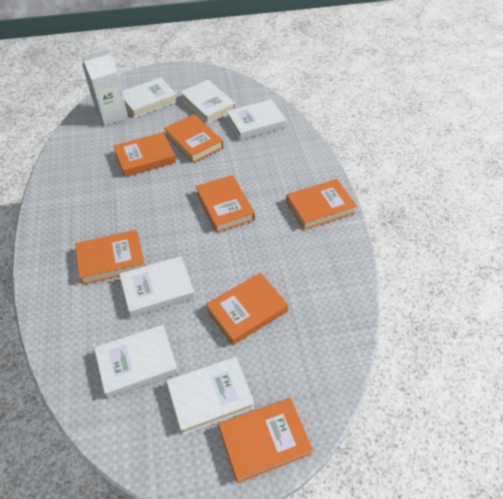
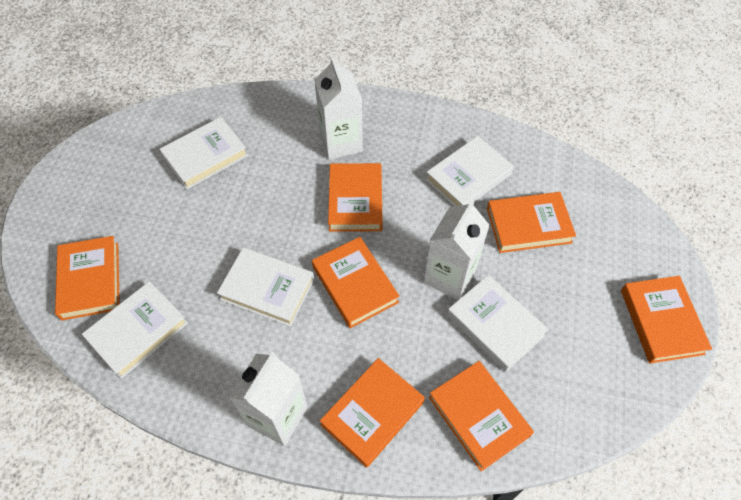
white book: 6 -> 5
white carton: 1 -> 3

